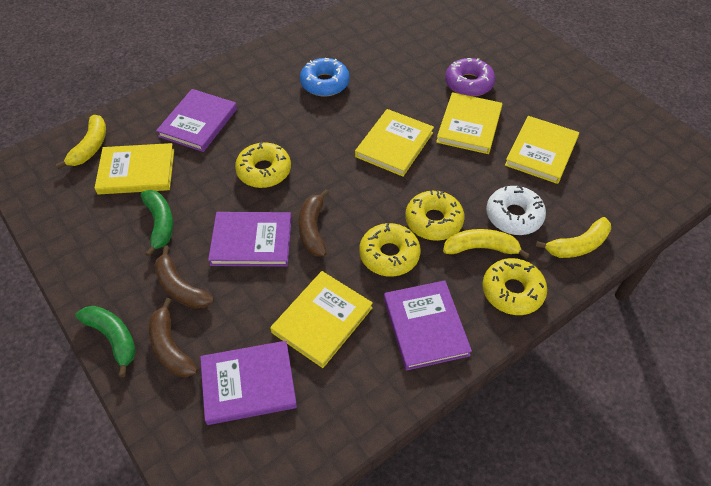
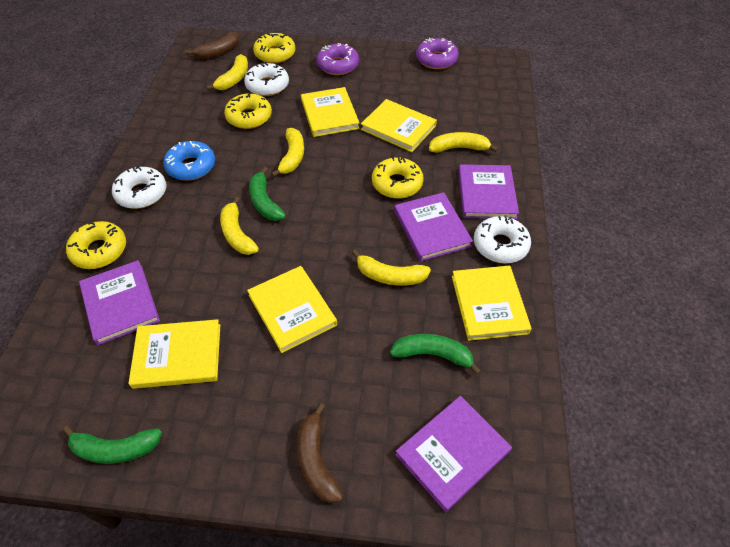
brown banana: 3 -> 2
green banana: 2 -> 3
purple donut: 1 -> 2
white donut: 1 -> 3
yellow banana: 3 -> 5

